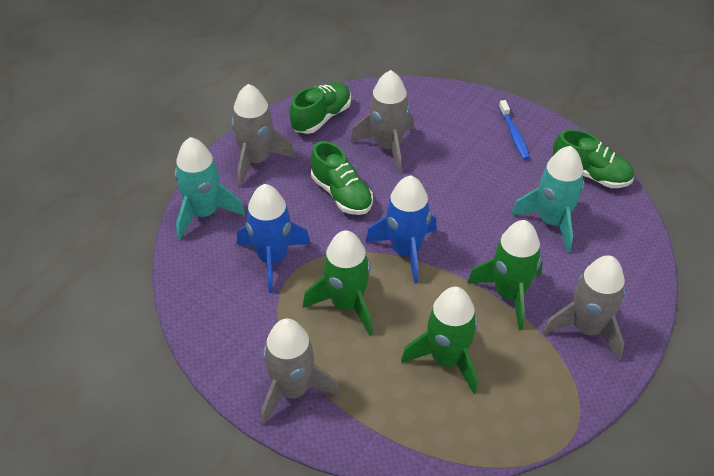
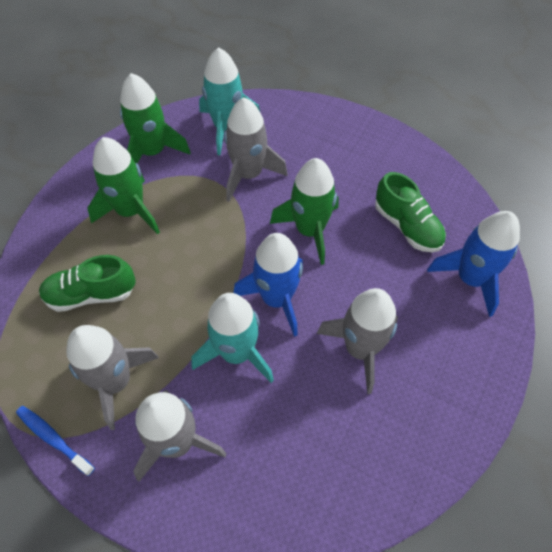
green shoe: 3 -> 2

